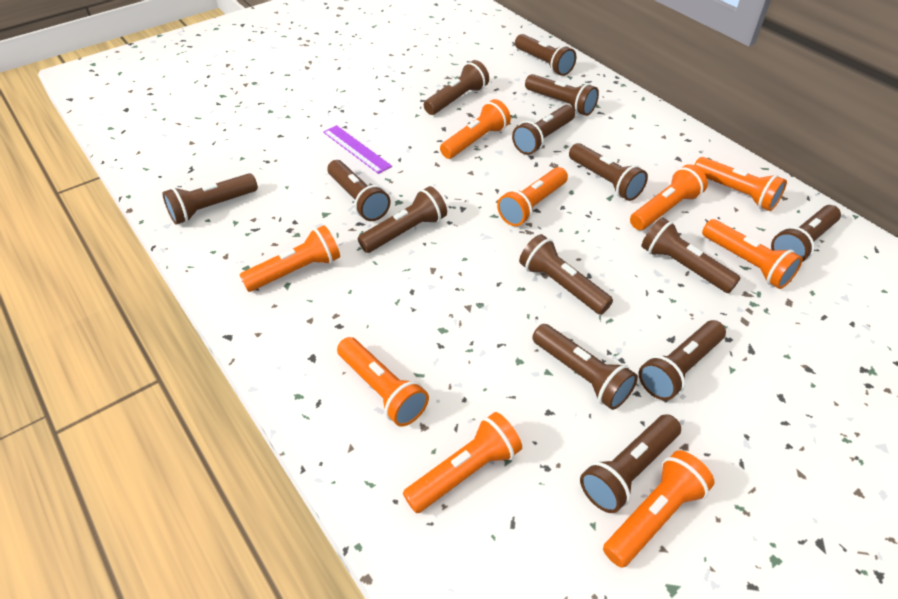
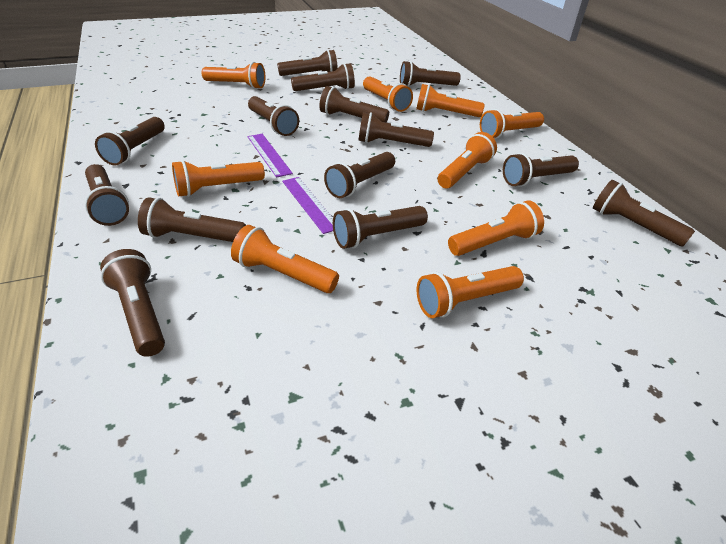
purple ruler: 1 -> 2

